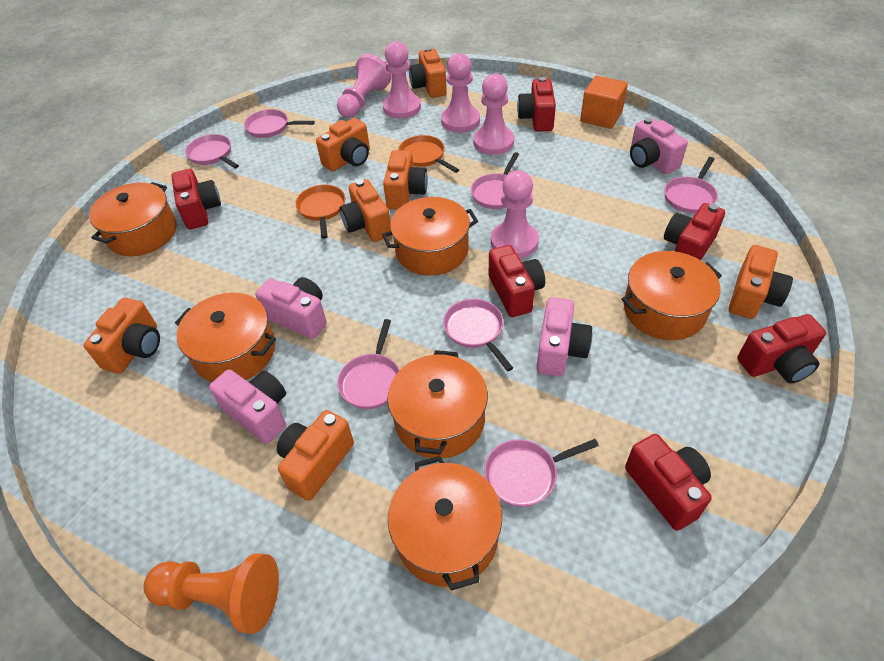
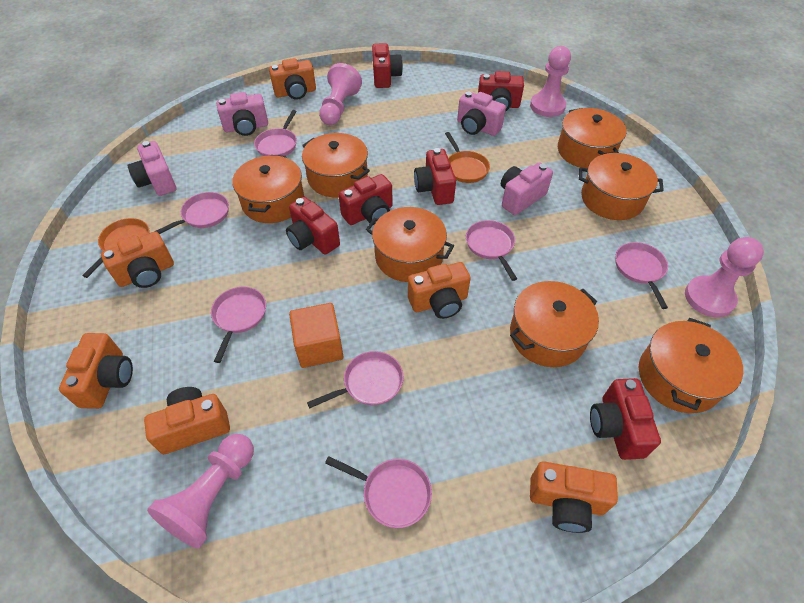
orange camera: 7 -> 6
orange pawn: 1 -> 0
orange pot: 6 -> 7
pink pawn: 5 -> 4

